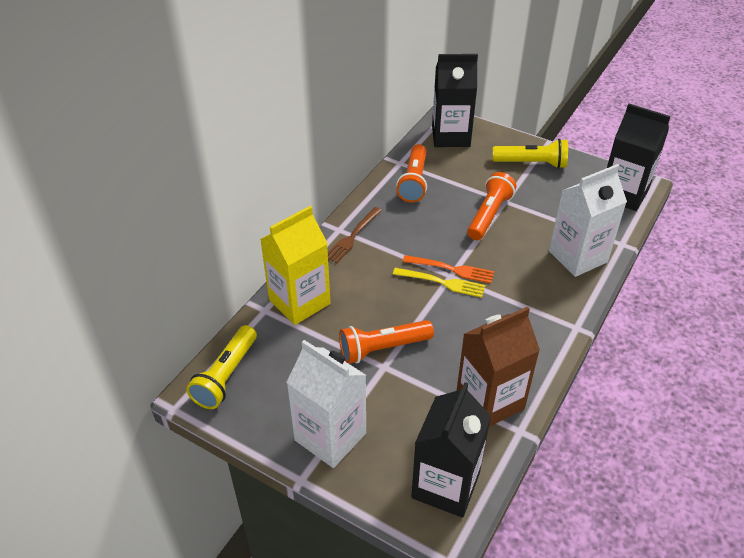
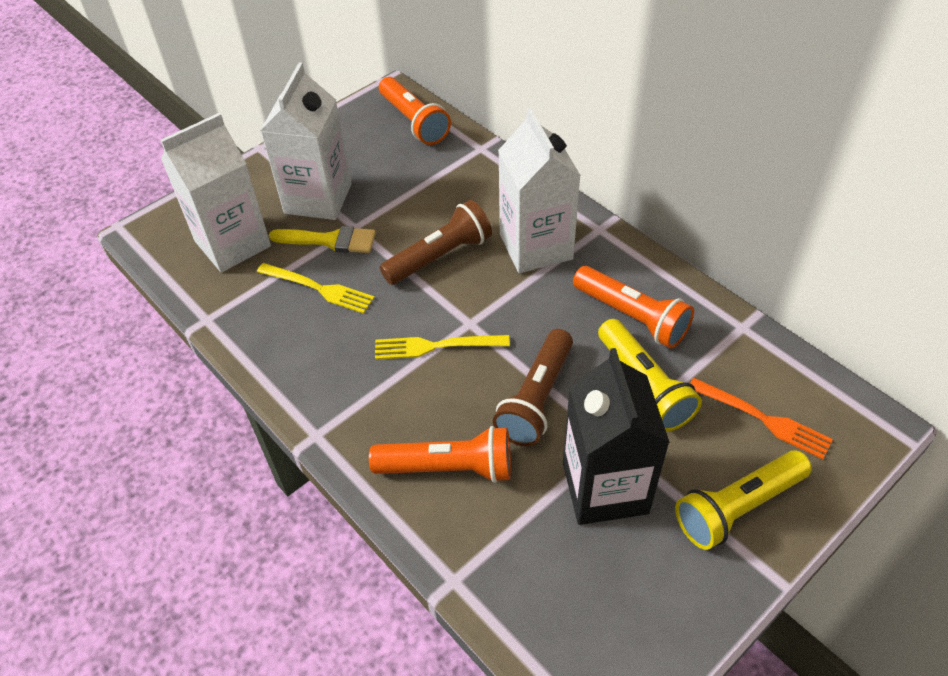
black carton: 3 -> 1
brown carton: 1 -> 0
brown flashlight: 0 -> 2
brown fork: 1 -> 0
white carton: 2 -> 3
yellow brush: 0 -> 1
yellow carton: 1 -> 0
yellow fork: 1 -> 2

